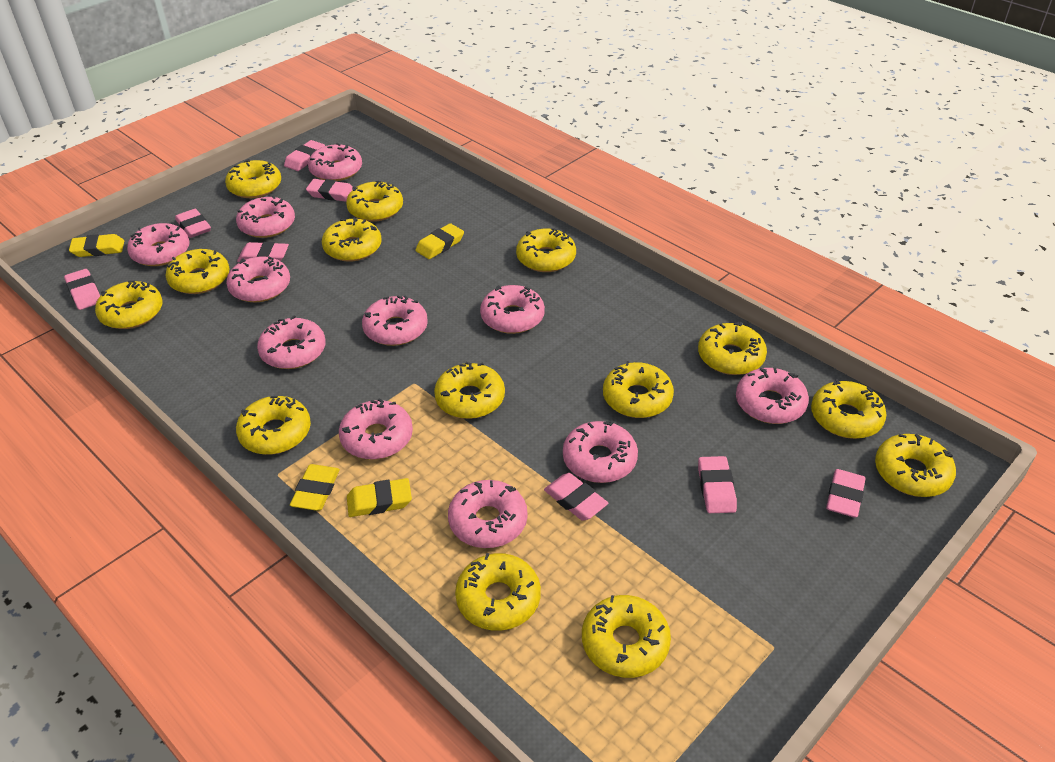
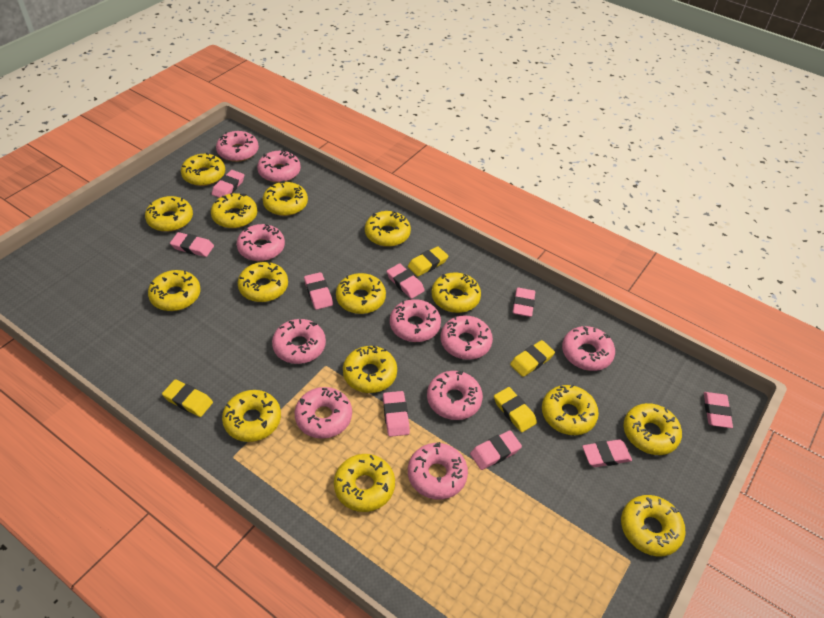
pink donut: 11 -> 10
pink eraser: 8 -> 9
yellow donut: 14 -> 15

